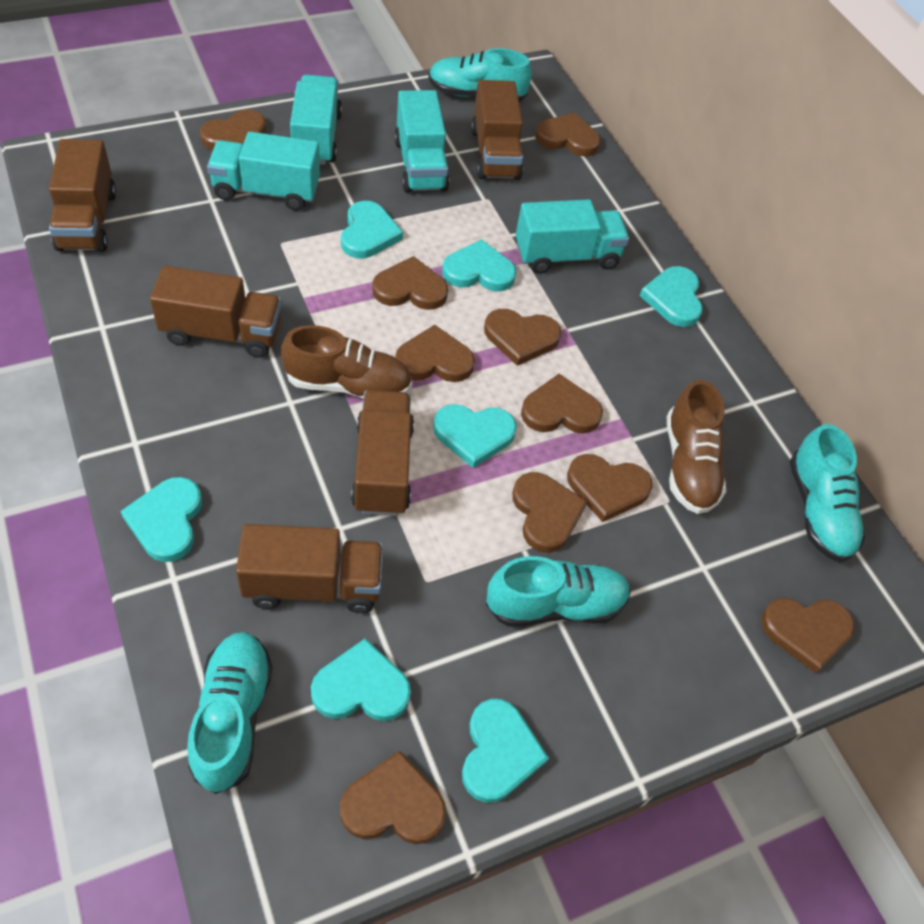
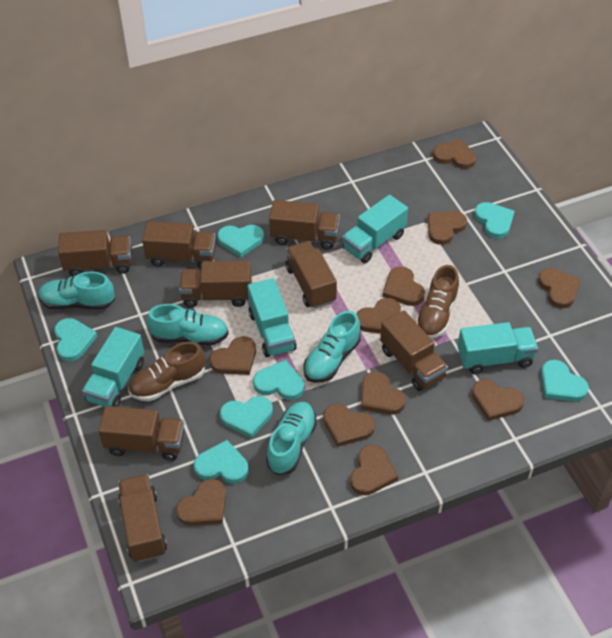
brown heart: 10 -> 11
brown truck: 5 -> 8

